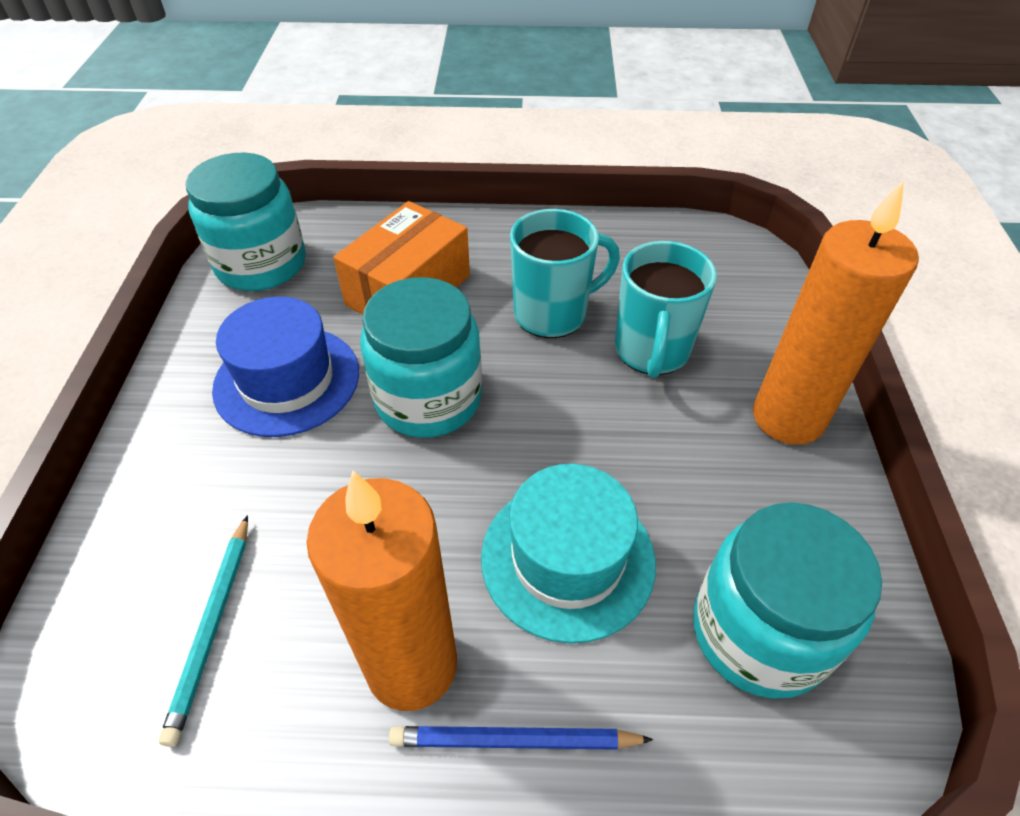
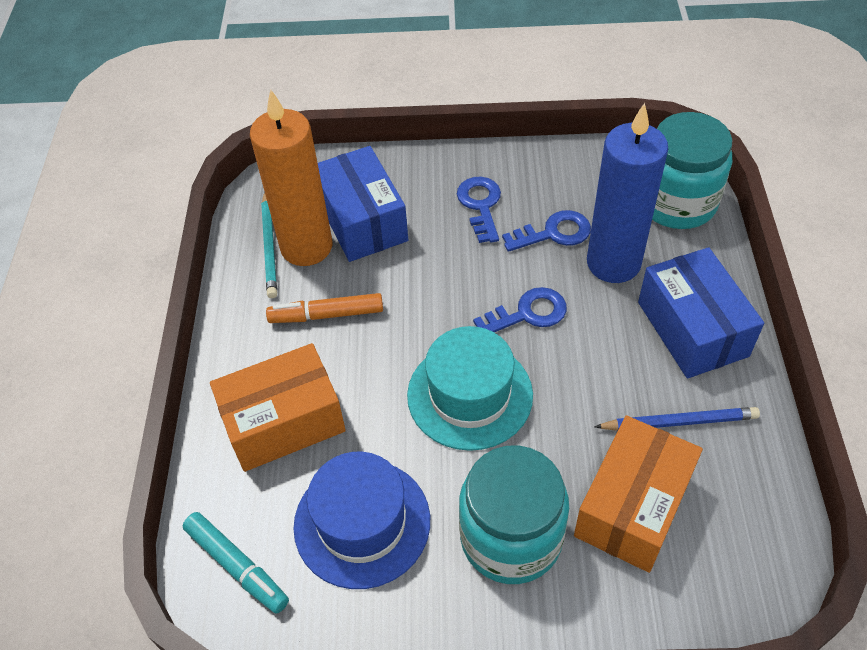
blue box: 0 -> 2
blue candle: 0 -> 1
blue key: 0 -> 3
orange box: 1 -> 2
orange candle: 2 -> 1
orange marker: 0 -> 1
turquoise jar: 3 -> 2
turquoise marker: 0 -> 1
turquoise mug: 2 -> 0

